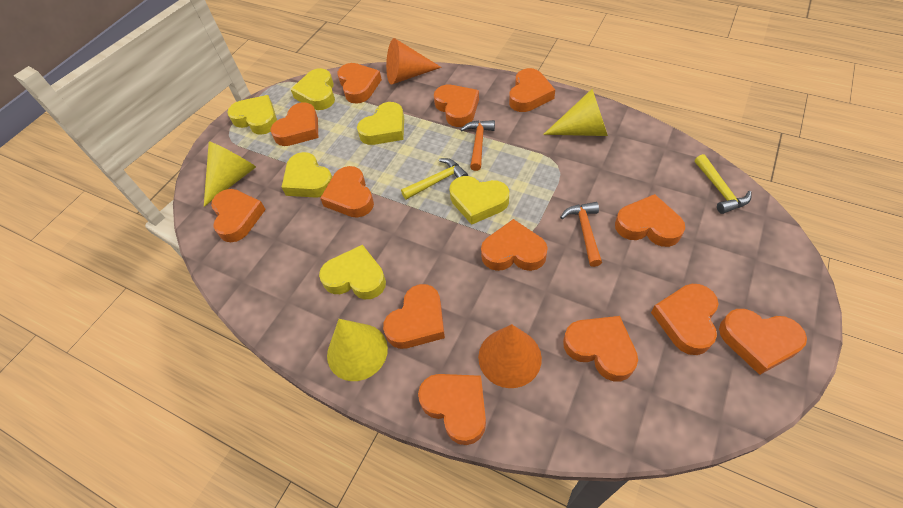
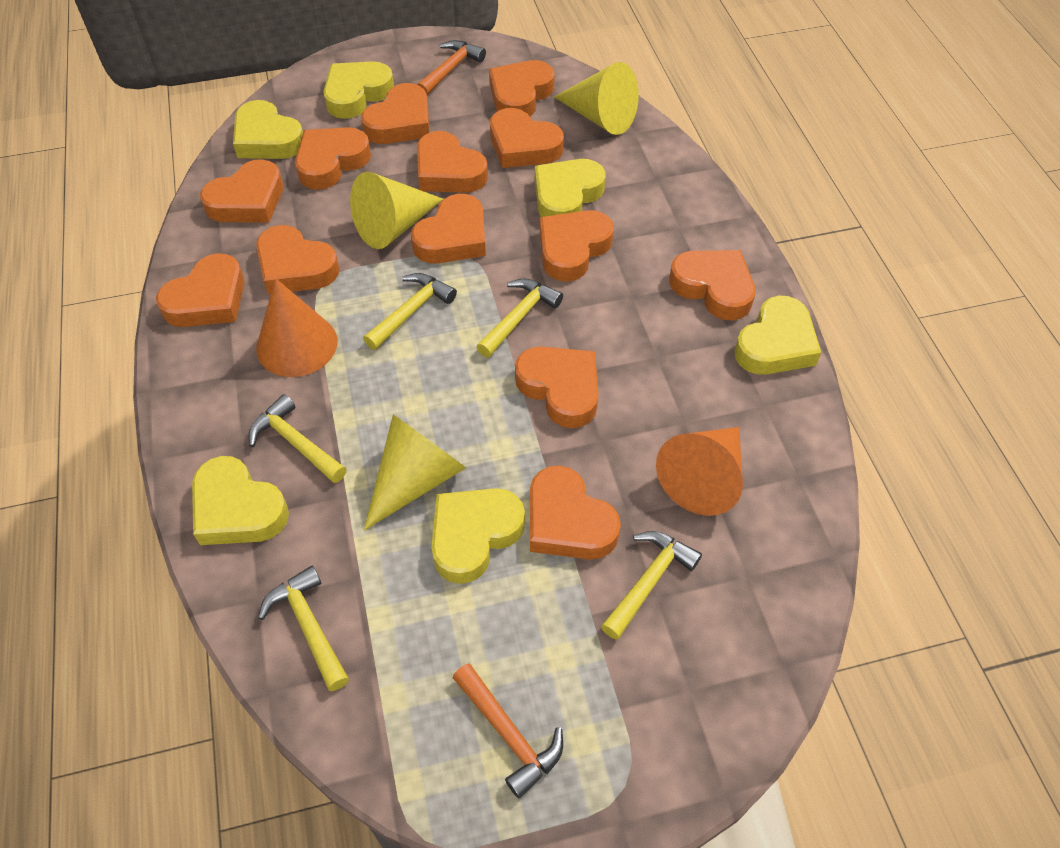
yellow hammer: 2 -> 5

